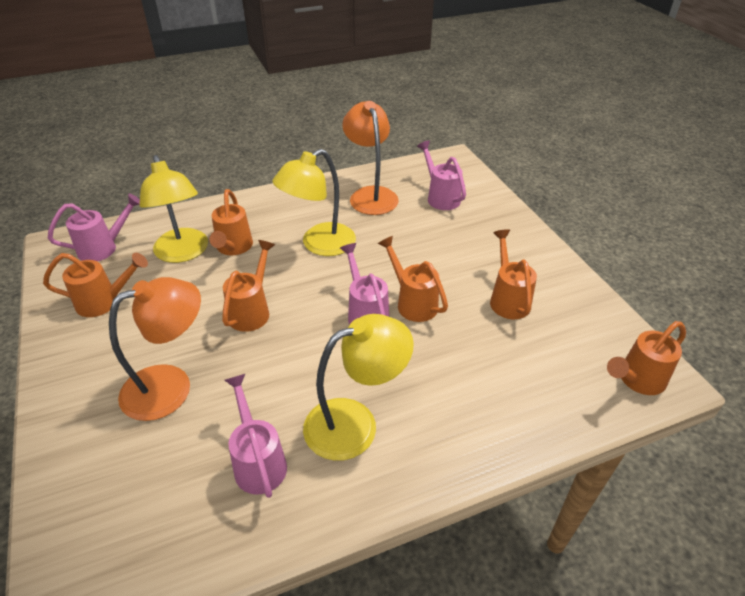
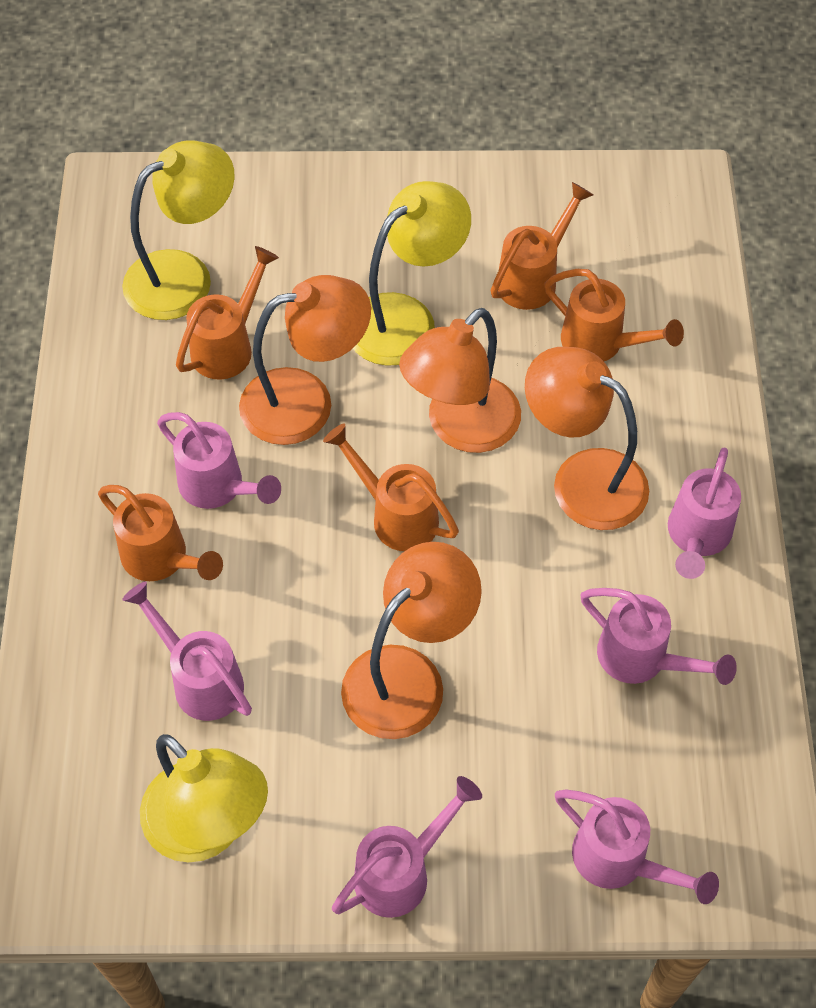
orange lamp: 2 -> 4
orange watering can: 6 -> 5
pink watering can: 4 -> 6

